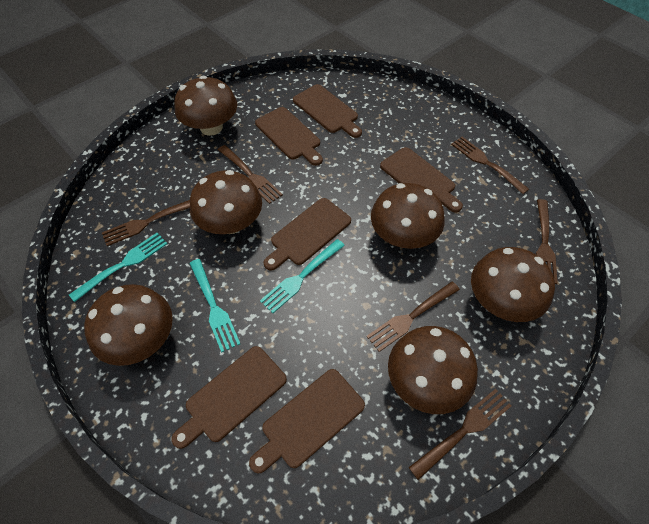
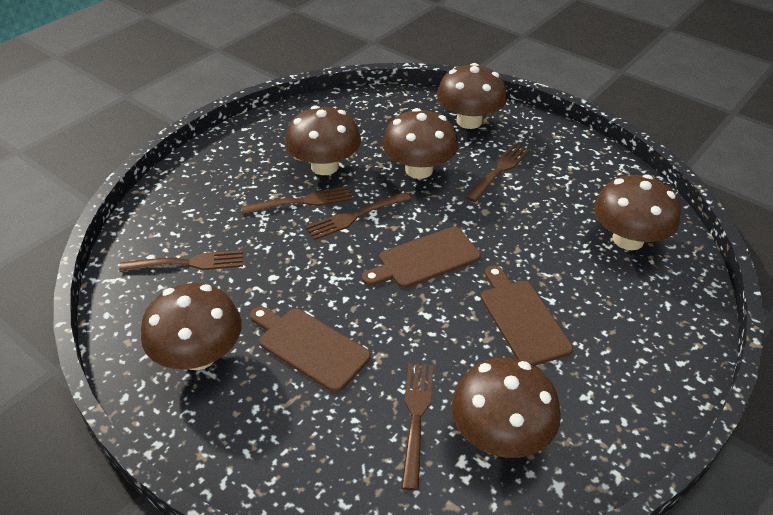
brown cutting board: 6 -> 3
brown fork: 6 -> 5
turquoise fork: 3 -> 0

